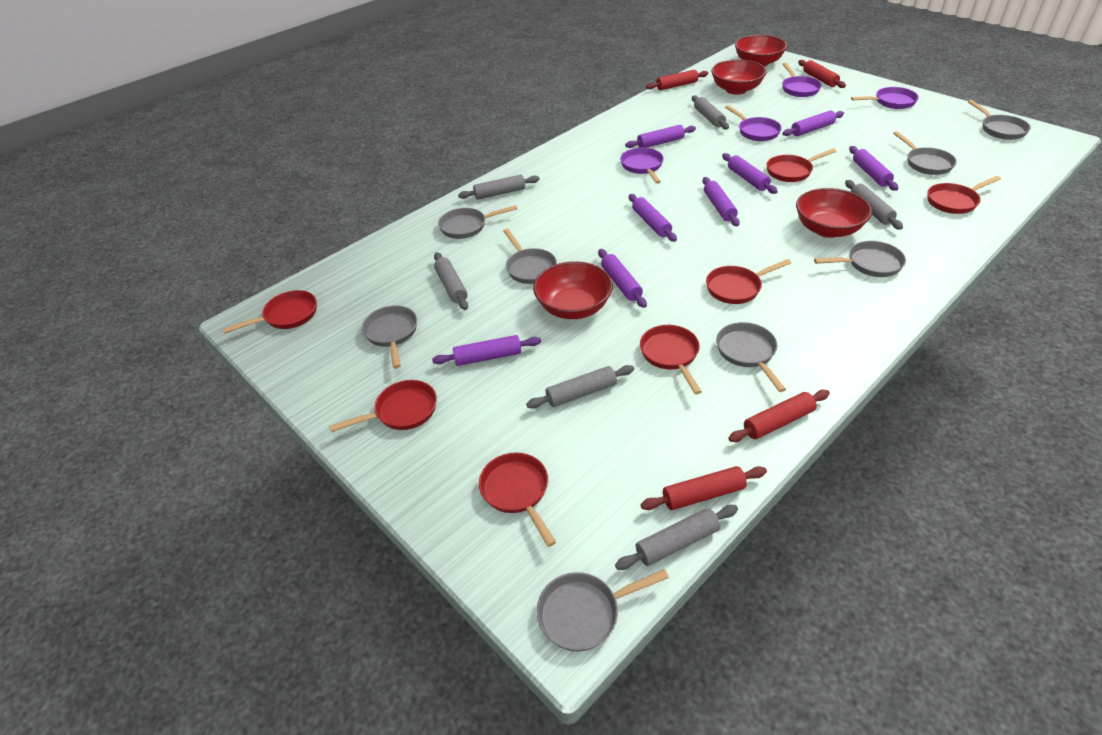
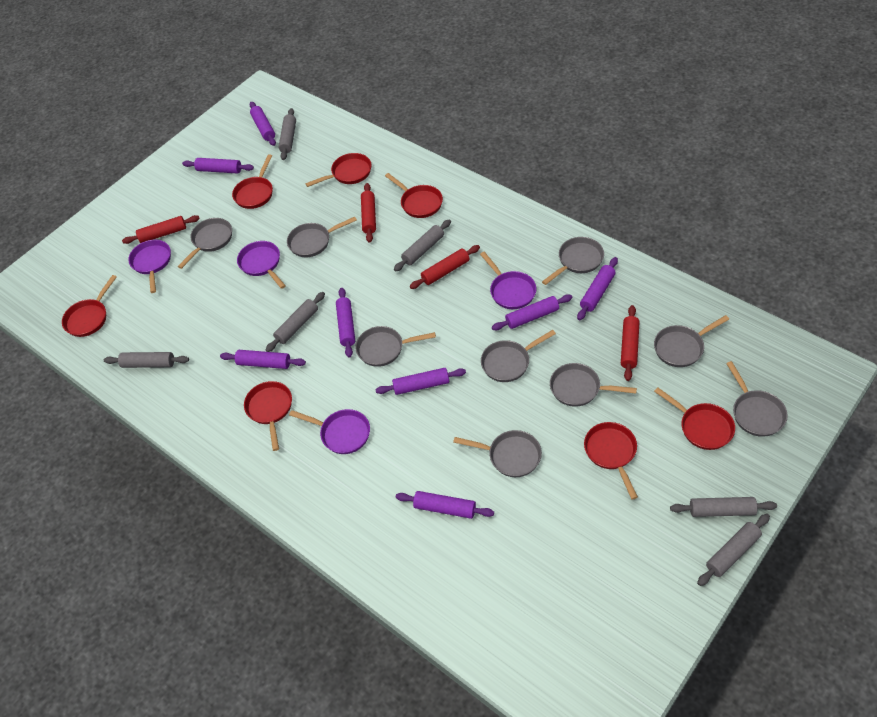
grey pan: 8 -> 9
red bowl: 4 -> 0

